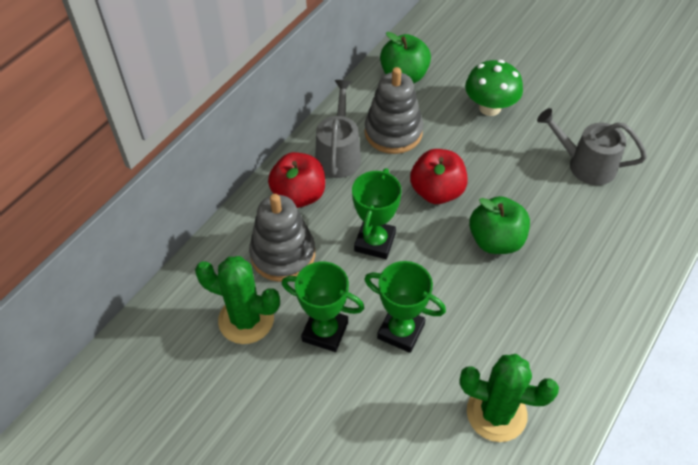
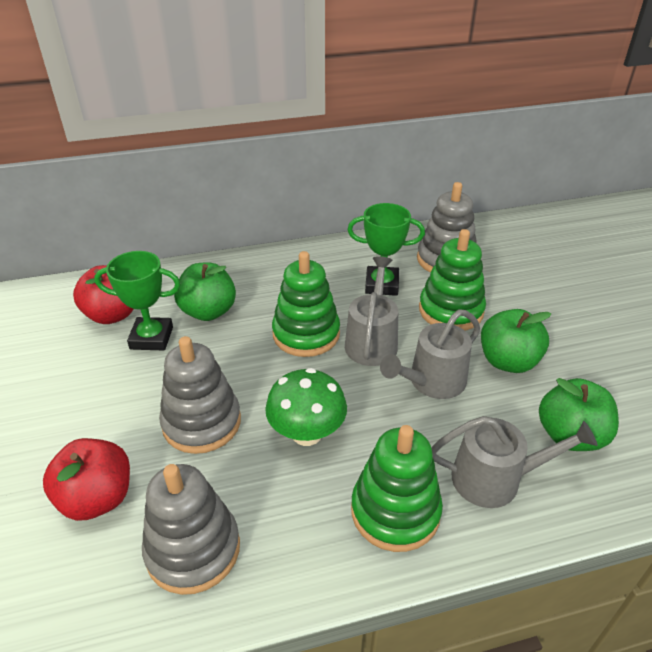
green apple: 2 -> 3
green cactus: 2 -> 0
green stacking toy: 0 -> 3
green trophy: 3 -> 2
grey stacking toy: 2 -> 3
grey watering can: 2 -> 3

